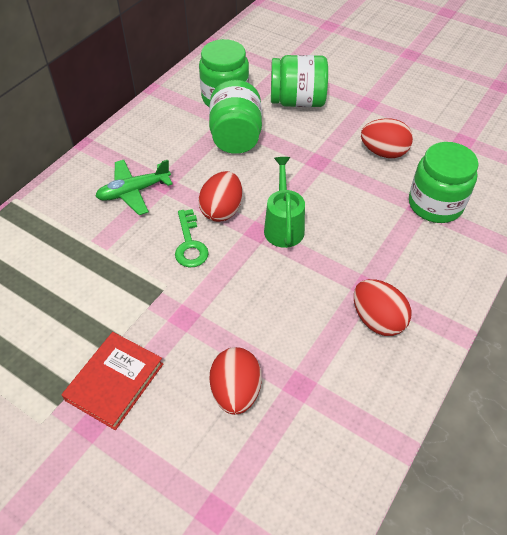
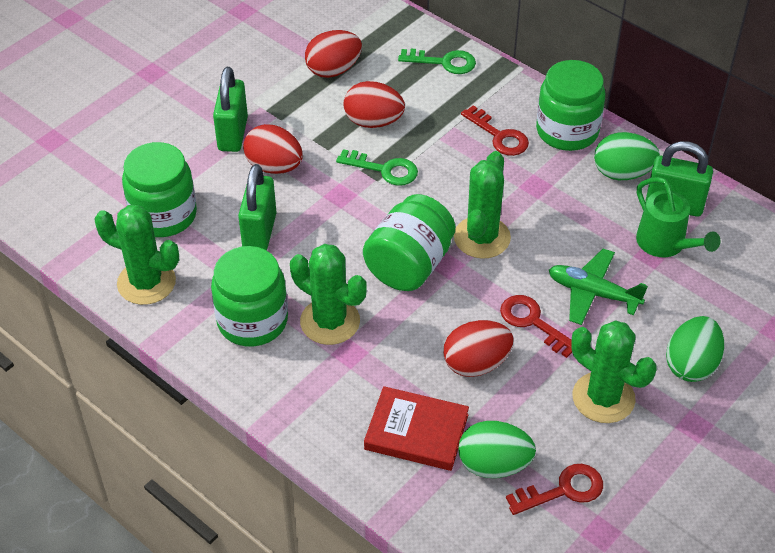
green cactus: 0 -> 4
green egg: 0 -> 3
green key: 1 -> 2
green padlock: 0 -> 3
red key: 0 -> 3

